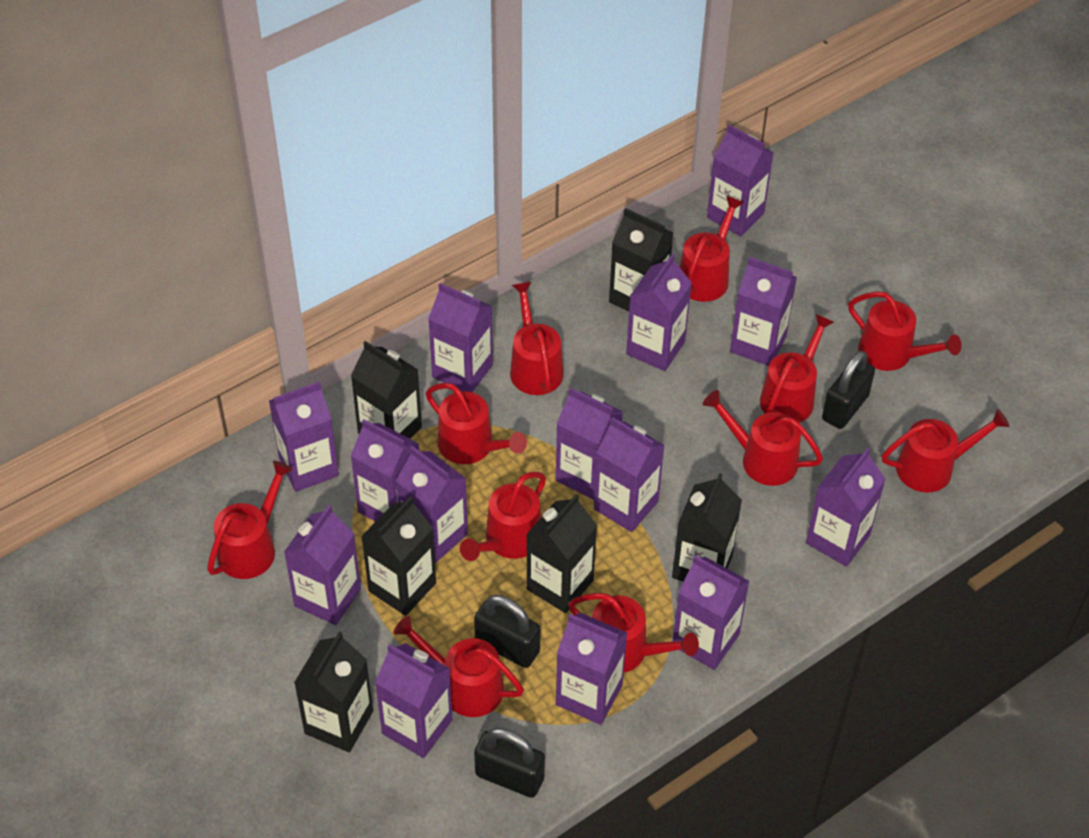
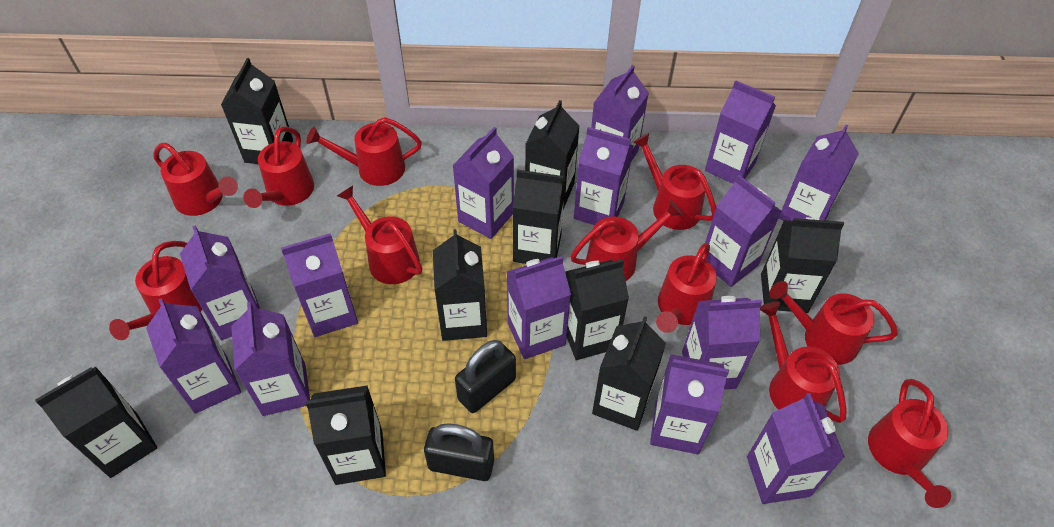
black carton: 6 -> 9
black padlock: 3 -> 2

